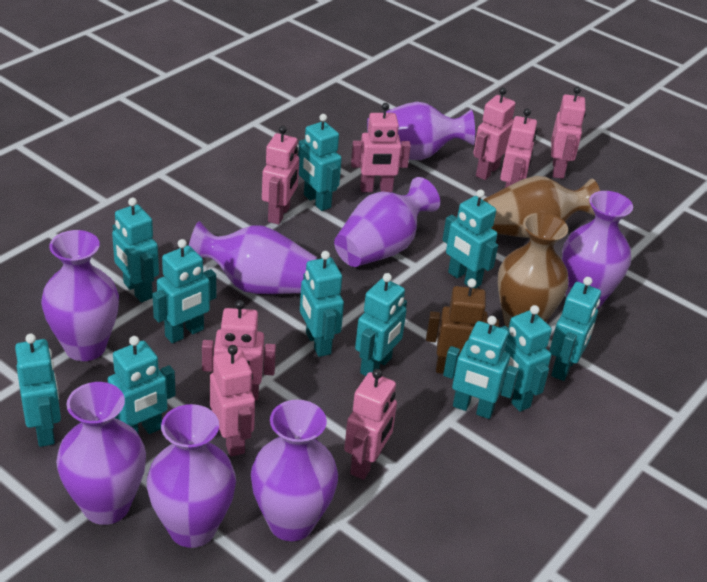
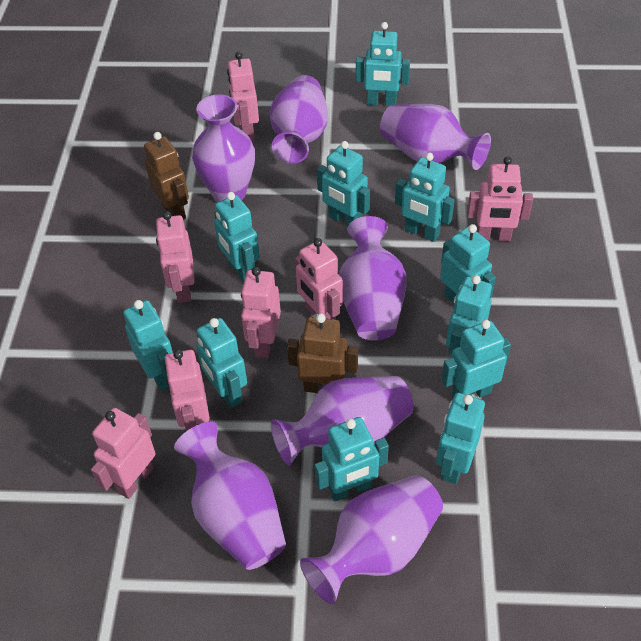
brown robot: 1 -> 2
brown vase: 2 -> 0
pink robot: 8 -> 7
purple vase: 8 -> 7

